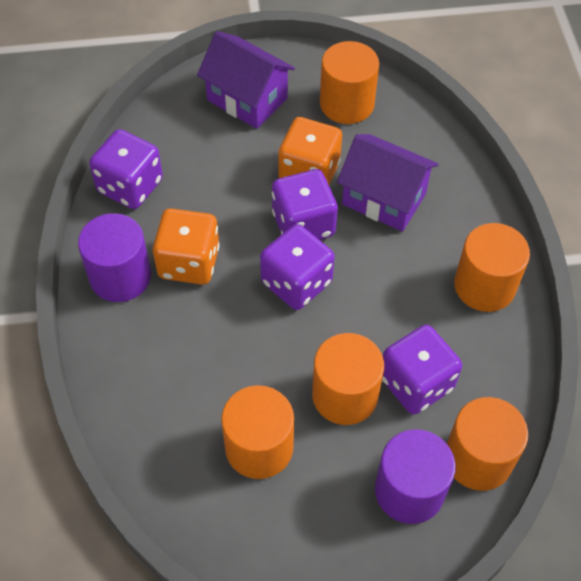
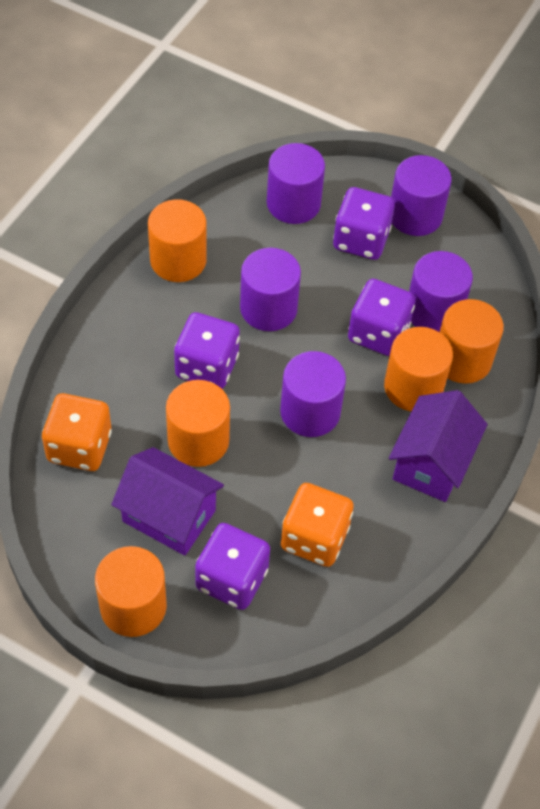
purple cylinder: 2 -> 5

